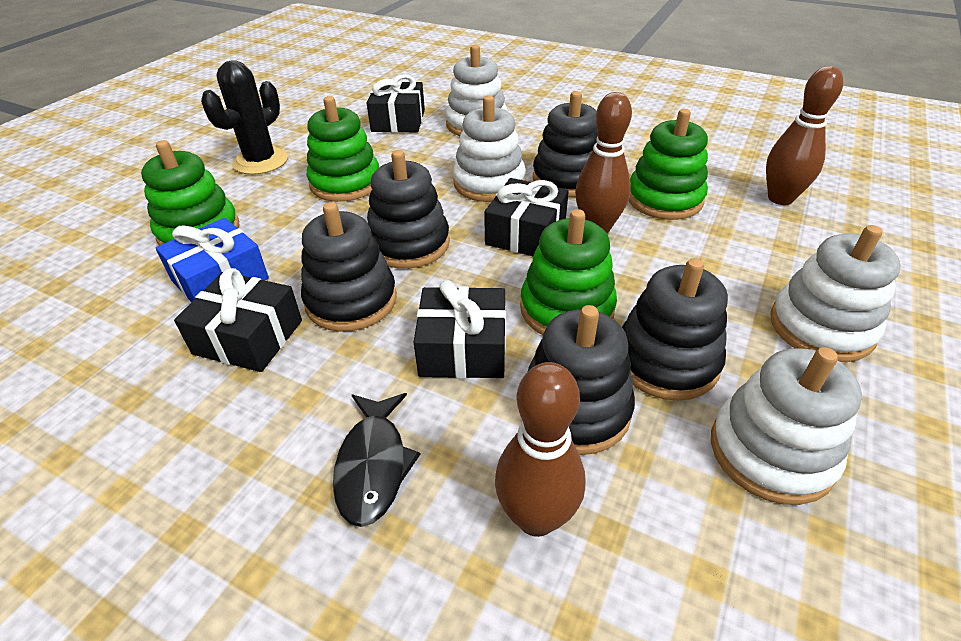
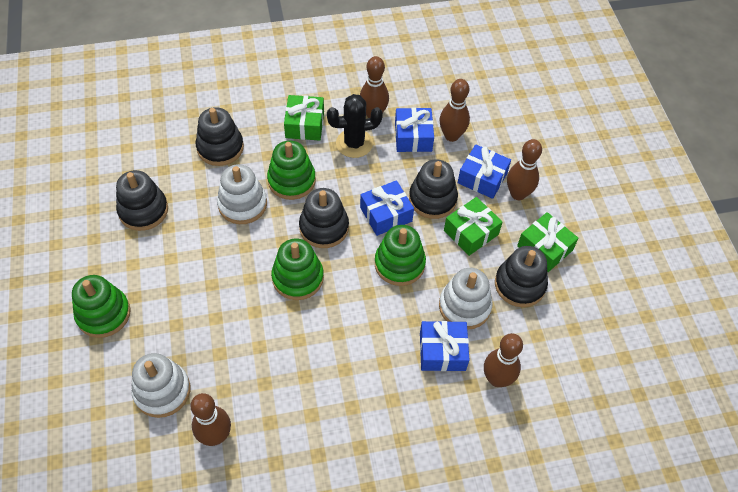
black fish: 1 -> 0
black gift: 4 -> 0
blue gift: 1 -> 4
brown bowling pin: 3 -> 5
green gift: 0 -> 3
white stacking toy: 4 -> 3

